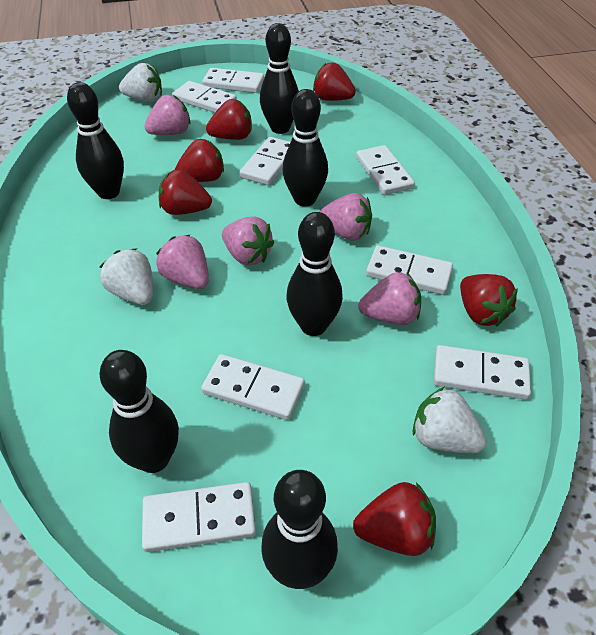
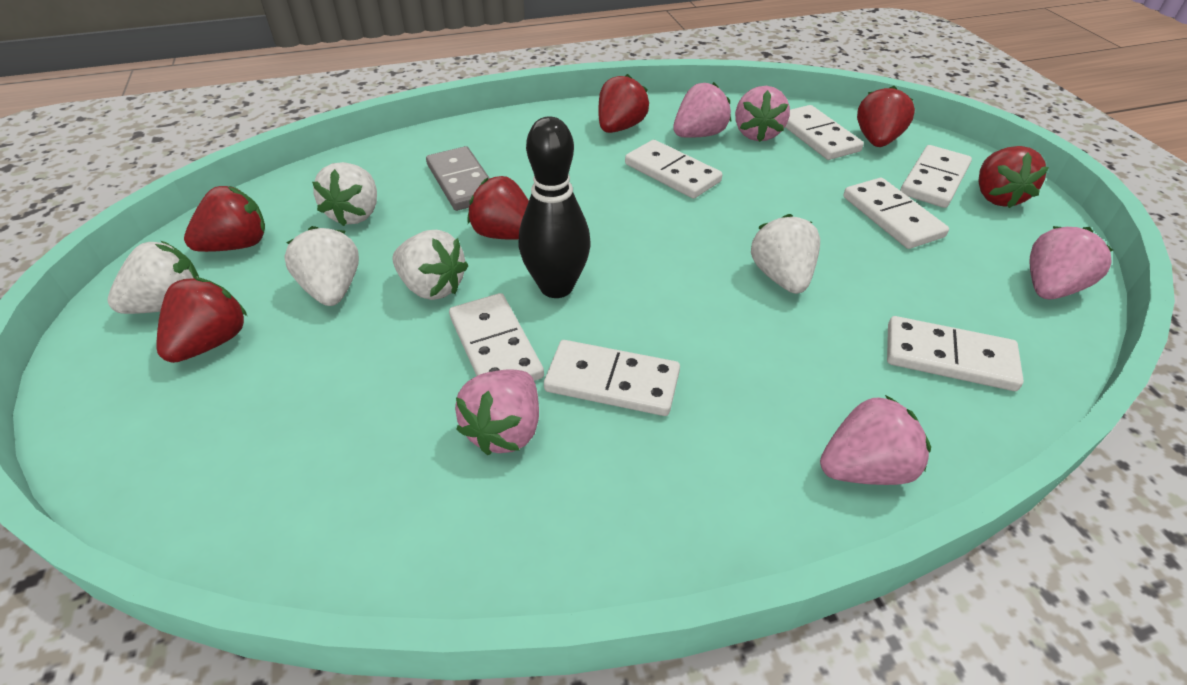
black bowling pin: 6 -> 1
grey domino: 0 -> 1
white domino: 8 -> 7
white strawberry: 3 -> 5

